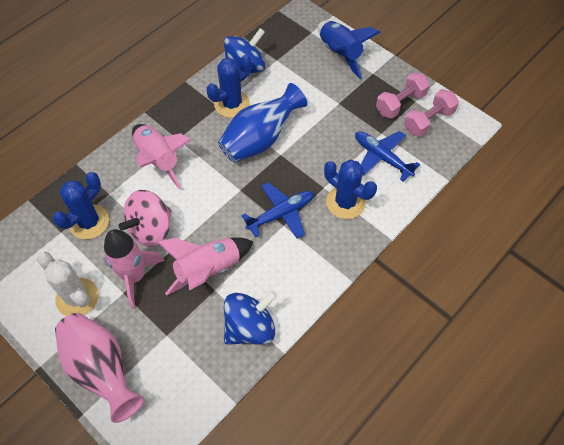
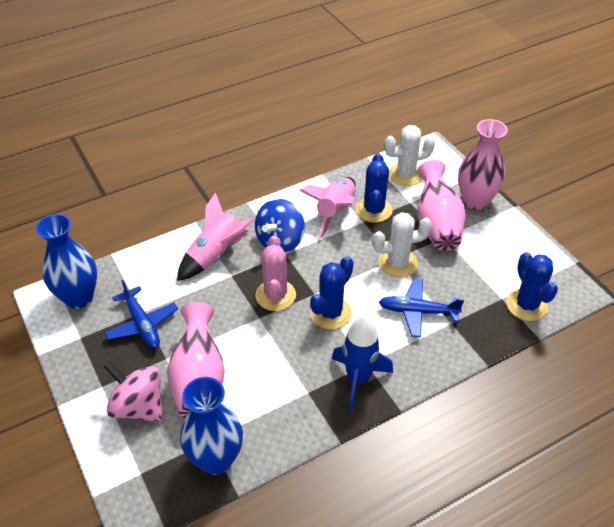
blue spinning top: 2 -> 1
blue vase: 1 -> 2
pink cactus: 0 -> 1
pink dumbbell: 2 -> 0
pink rocket: 3 -> 2
pink vase: 1 -> 3
white cactus: 1 -> 2

